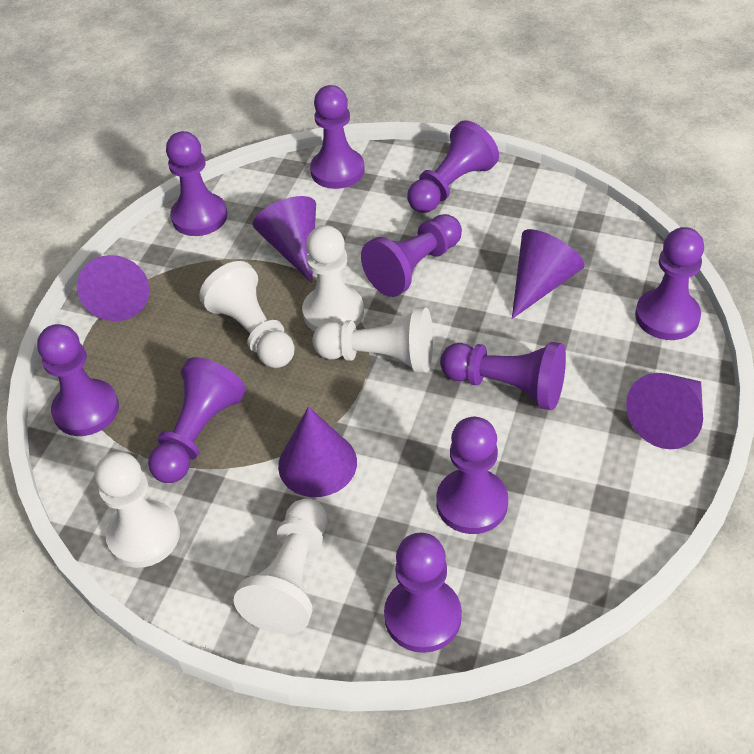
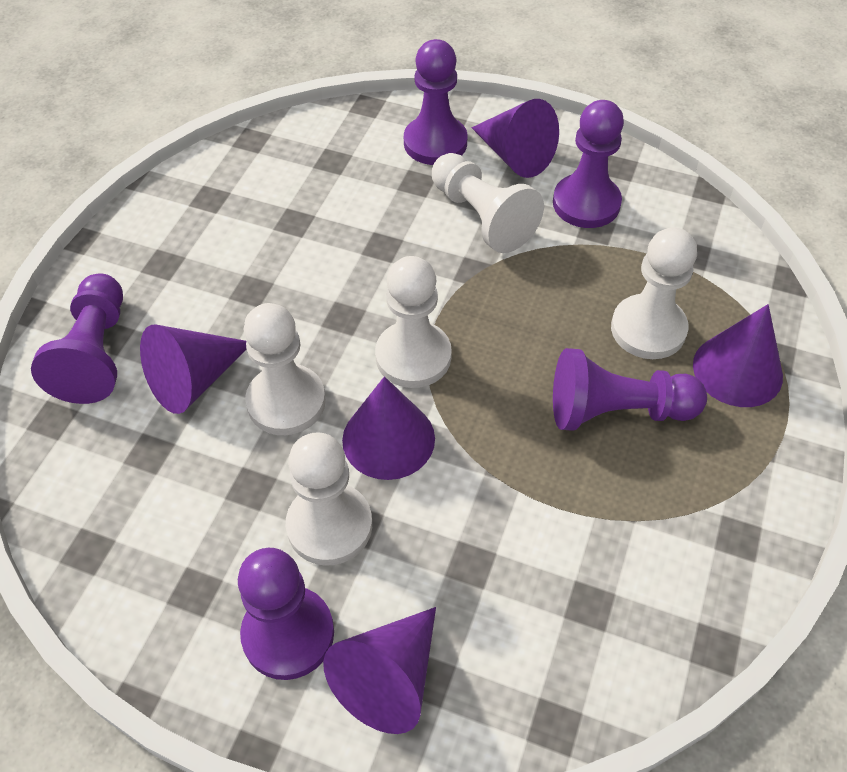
purple pawn: 10 -> 5

